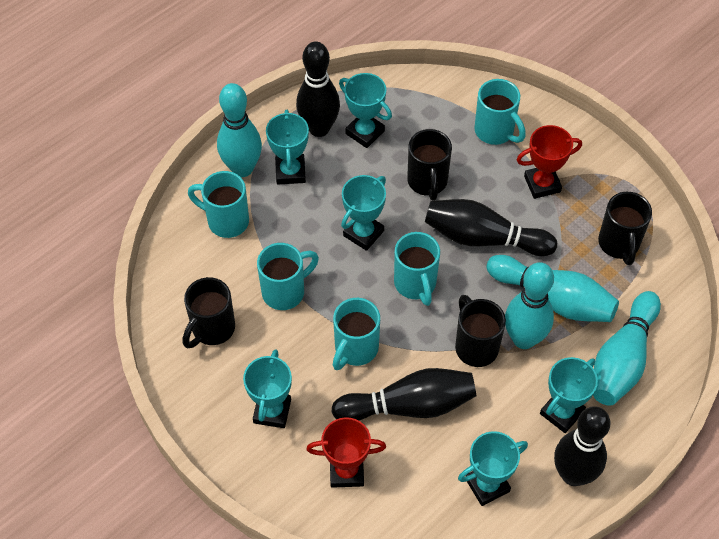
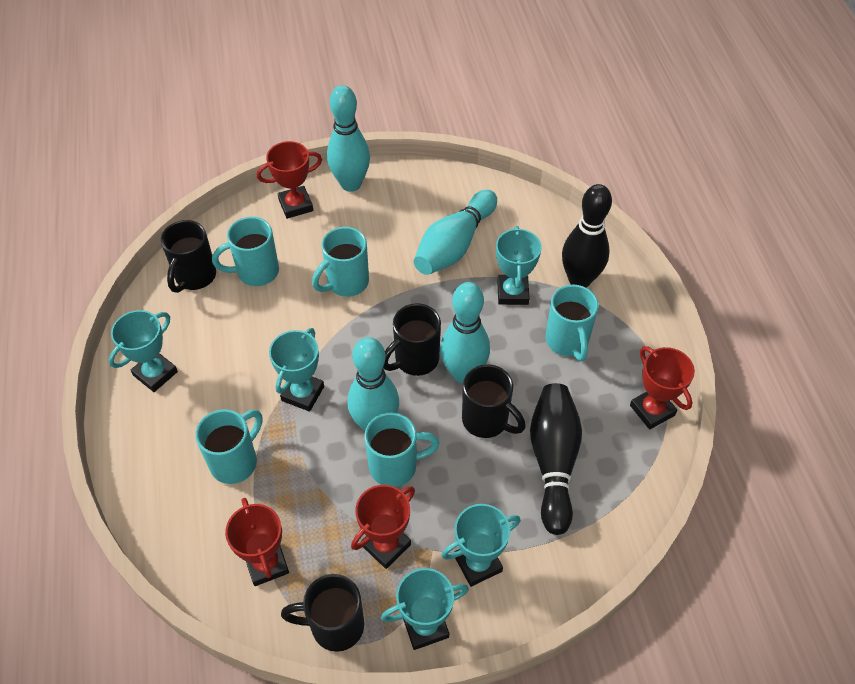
black bowling pin: 4 -> 2
red trophy: 2 -> 4
turquoise trophy: 6 -> 5

